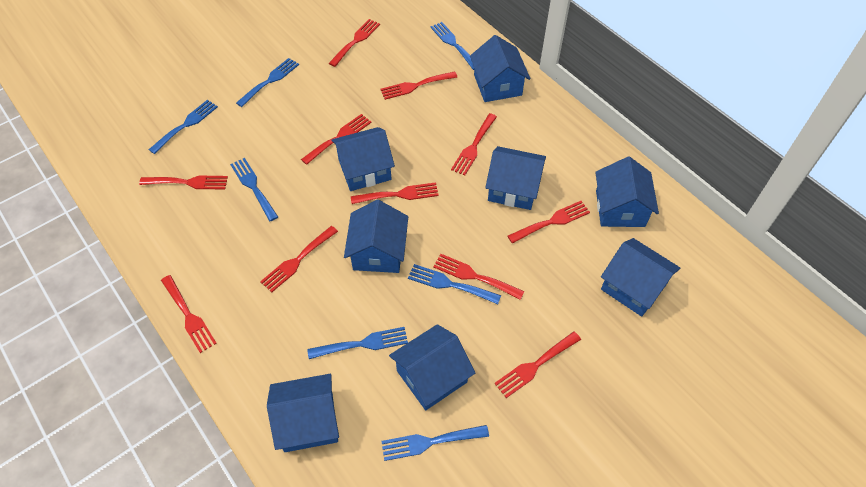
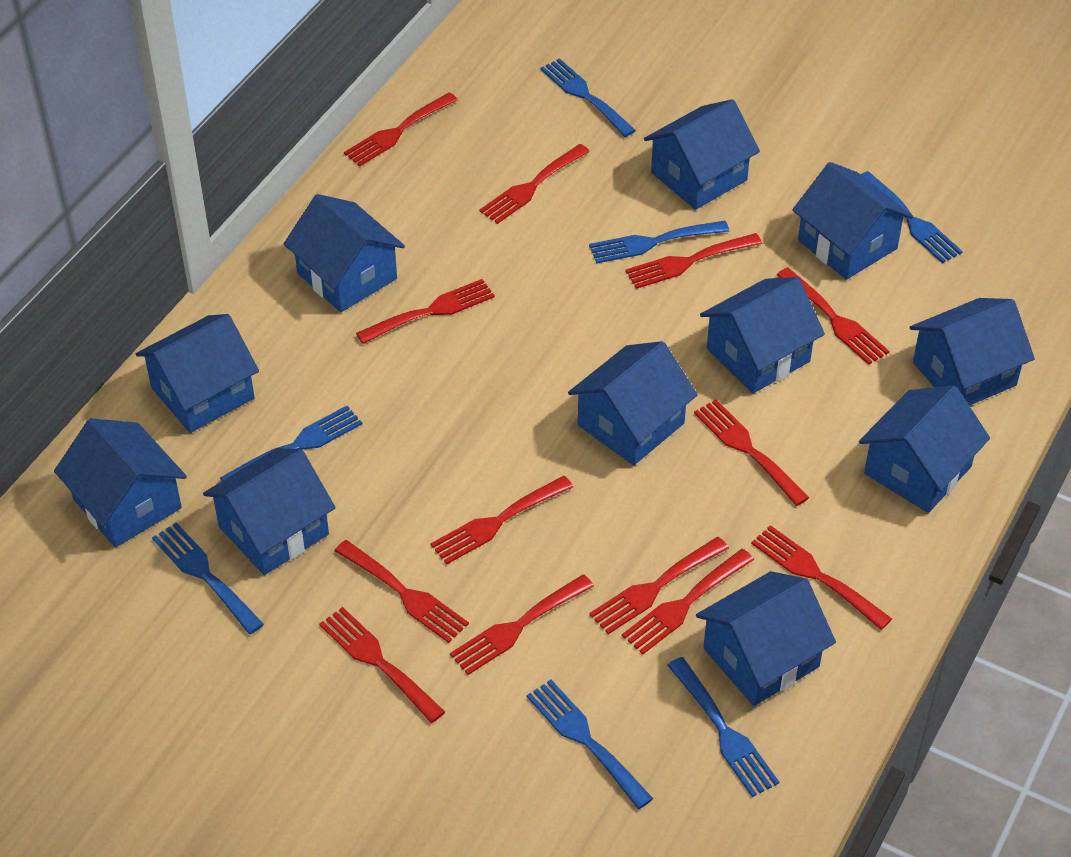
blue house: 8 -> 11
red fork: 11 -> 13

